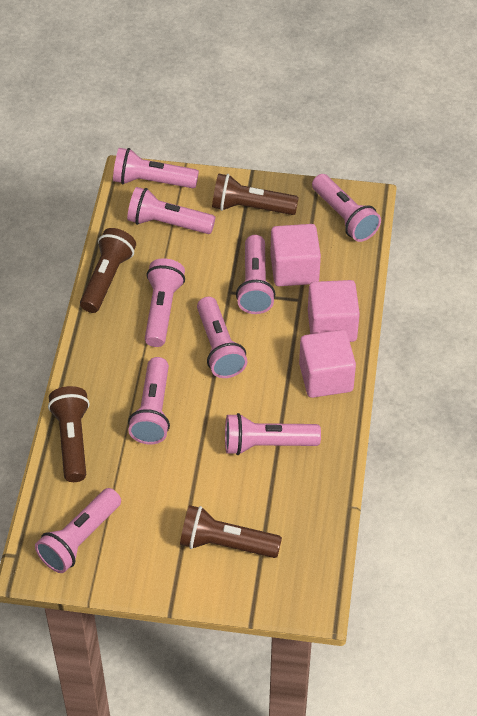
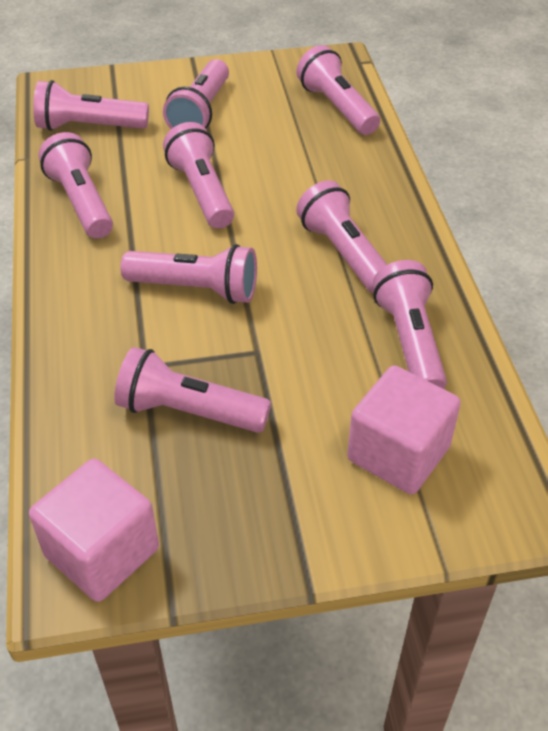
brown flashlight: 4 -> 0
pink cube: 3 -> 2

